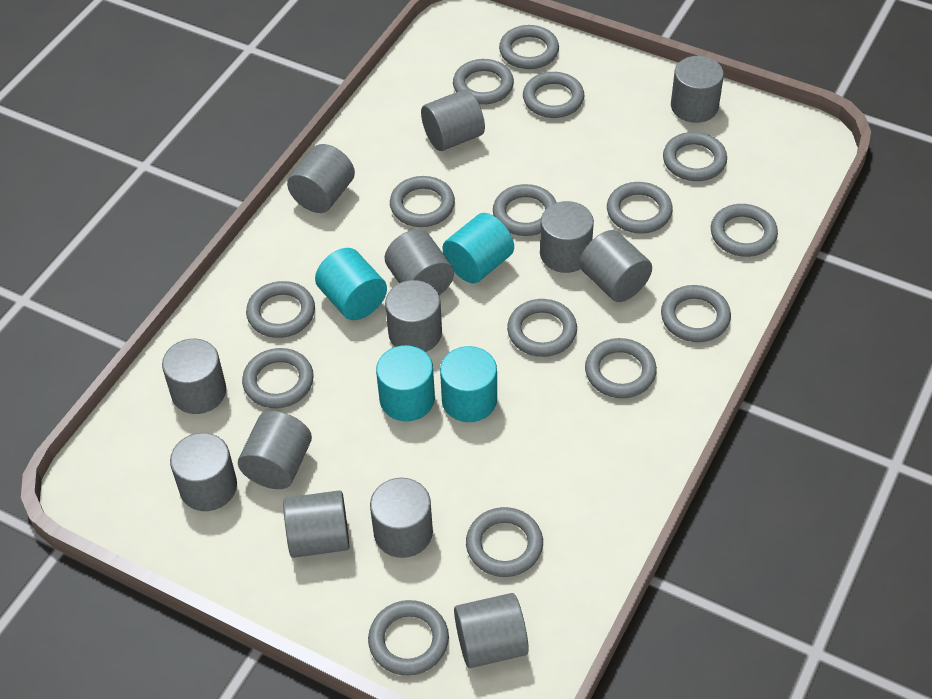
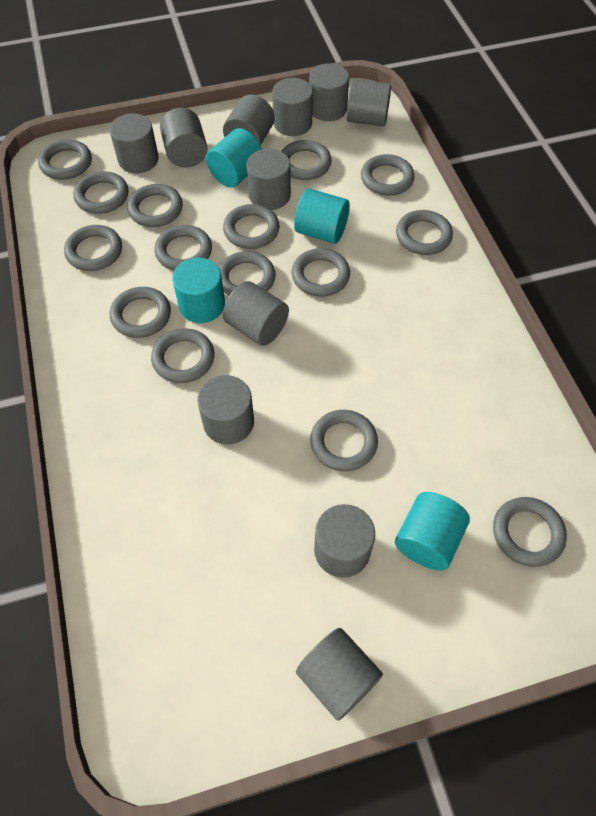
grey cylinder: 13 -> 11

